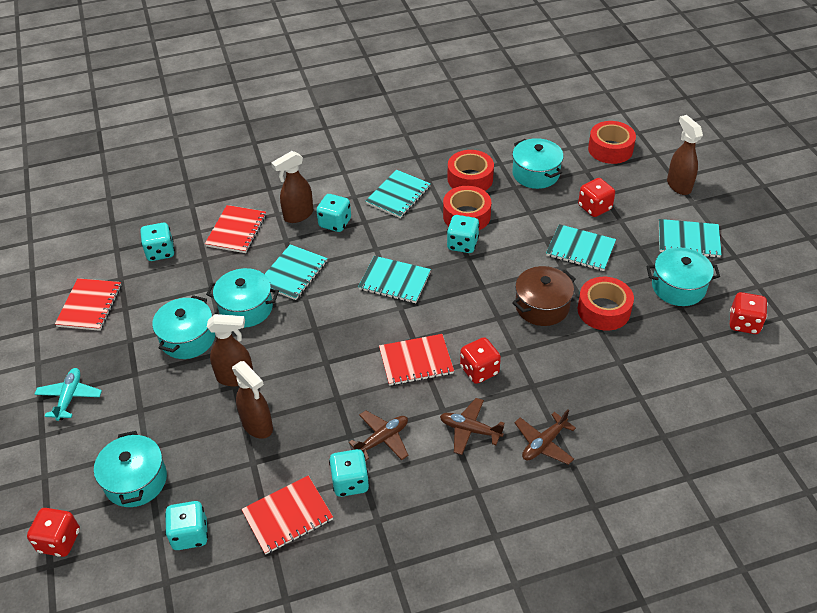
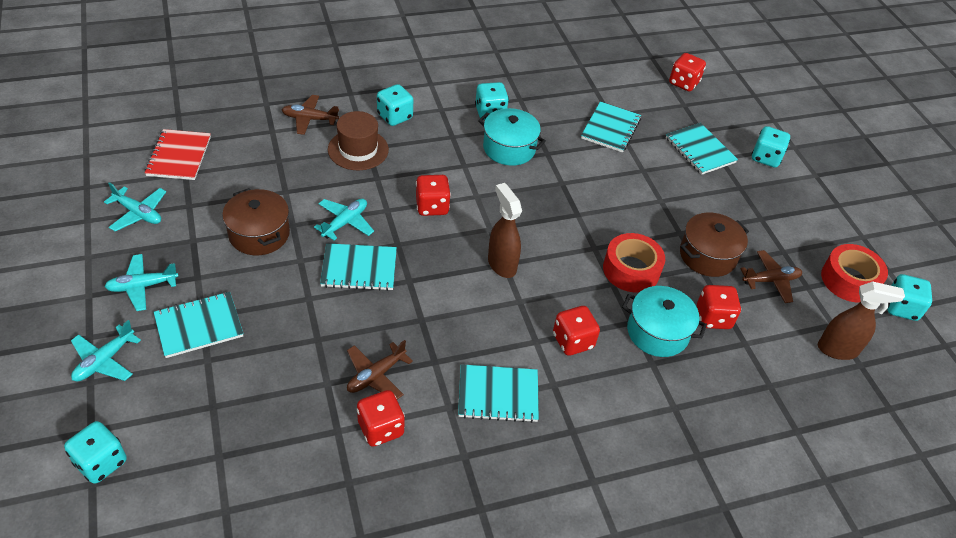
brown hat: 0 -> 1
brown pot: 1 -> 2
brown spray bottle: 4 -> 2
red dice: 4 -> 5
red notebook: 4 -> 1
red tape: 4 -> 2
turquoise plane: 1 -> 4
turquoise pot: 5 -> 2

